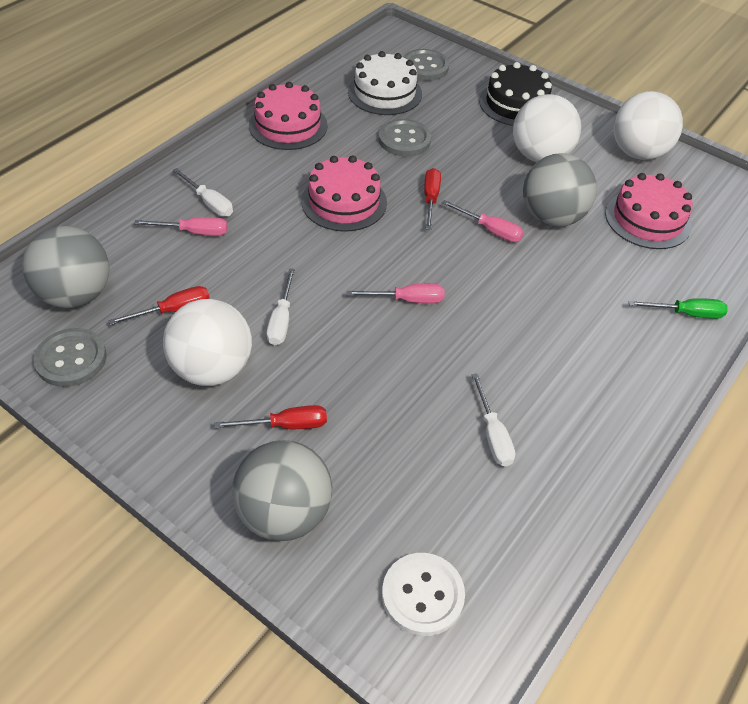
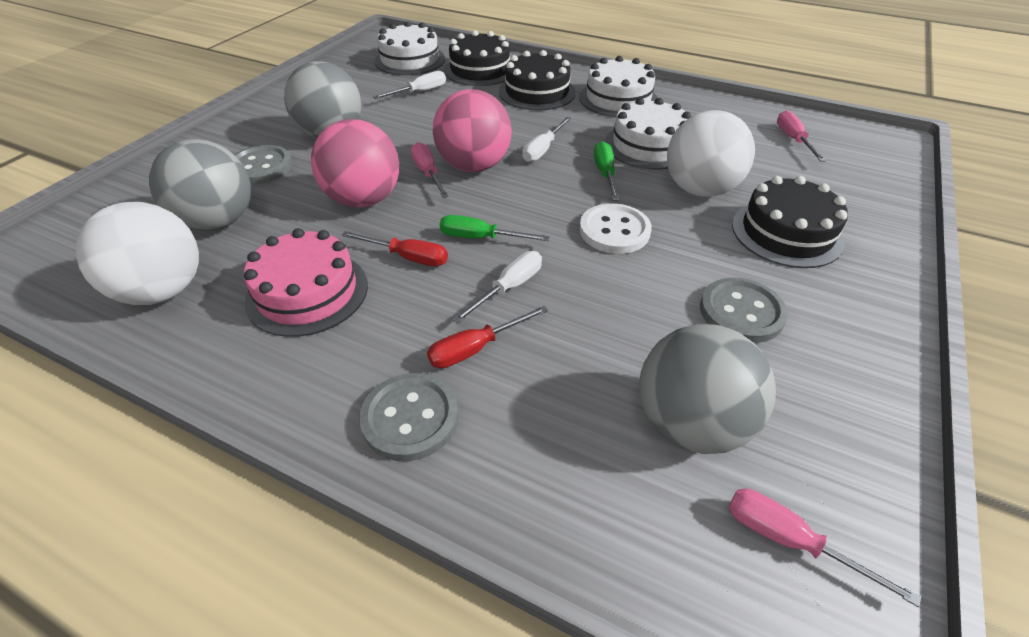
black cake: 1 -> 3
green screwdriver: 1 -> 2
pink ball: 0 -> 2
pink cake: 3 -> 1
red screwdriver: 3 -> 2
white ball: 3 -> 2
white cake: 1 -> 3

